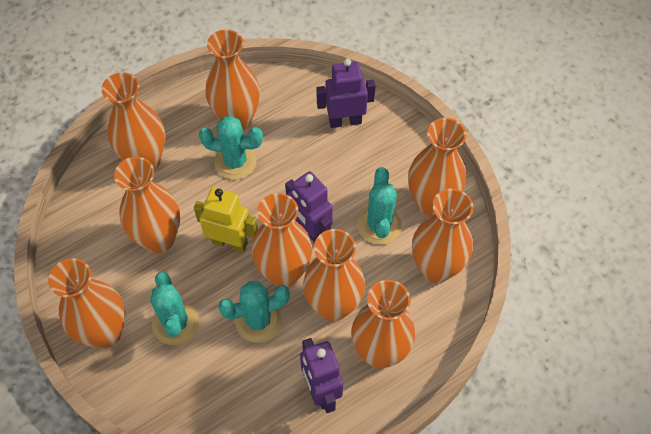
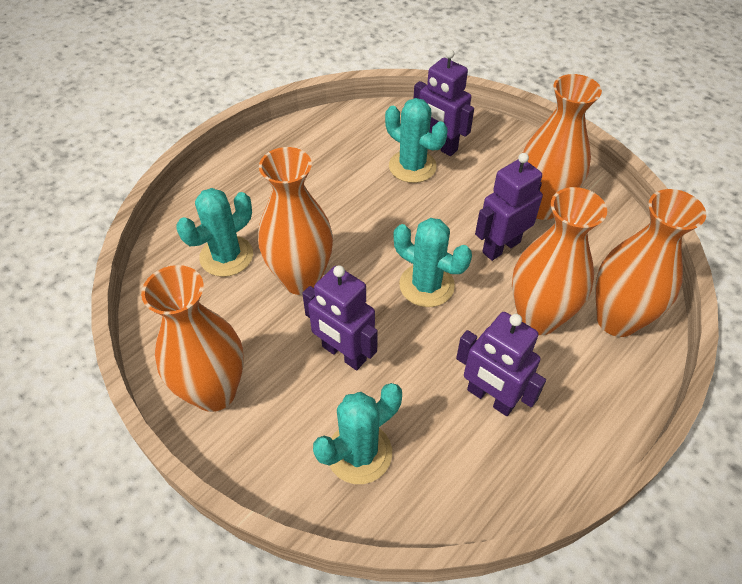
orange vase: 9 -> 5
purple robot: 3 -> 4
yellow robot: 1 -> 0

